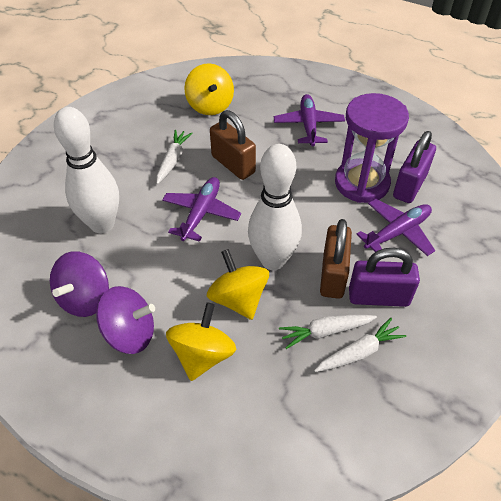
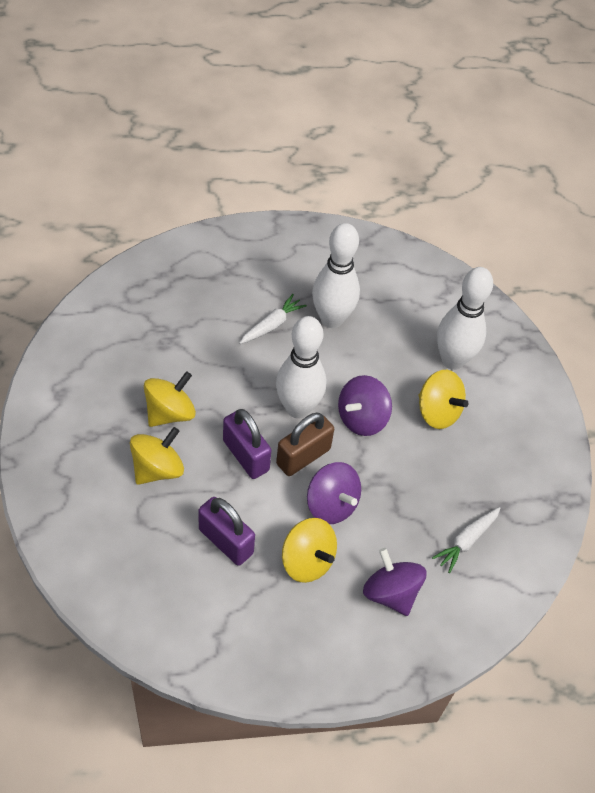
brown padlock: 2 -> 1
purple hourglass: 1 -> 0
purple plane: 3 -> 0
purple spinning top: 2 -> 3
white bowling pin: 2 -> 3
white carrot: 3 -> 2
yellow spinning top: 3 -> 4

